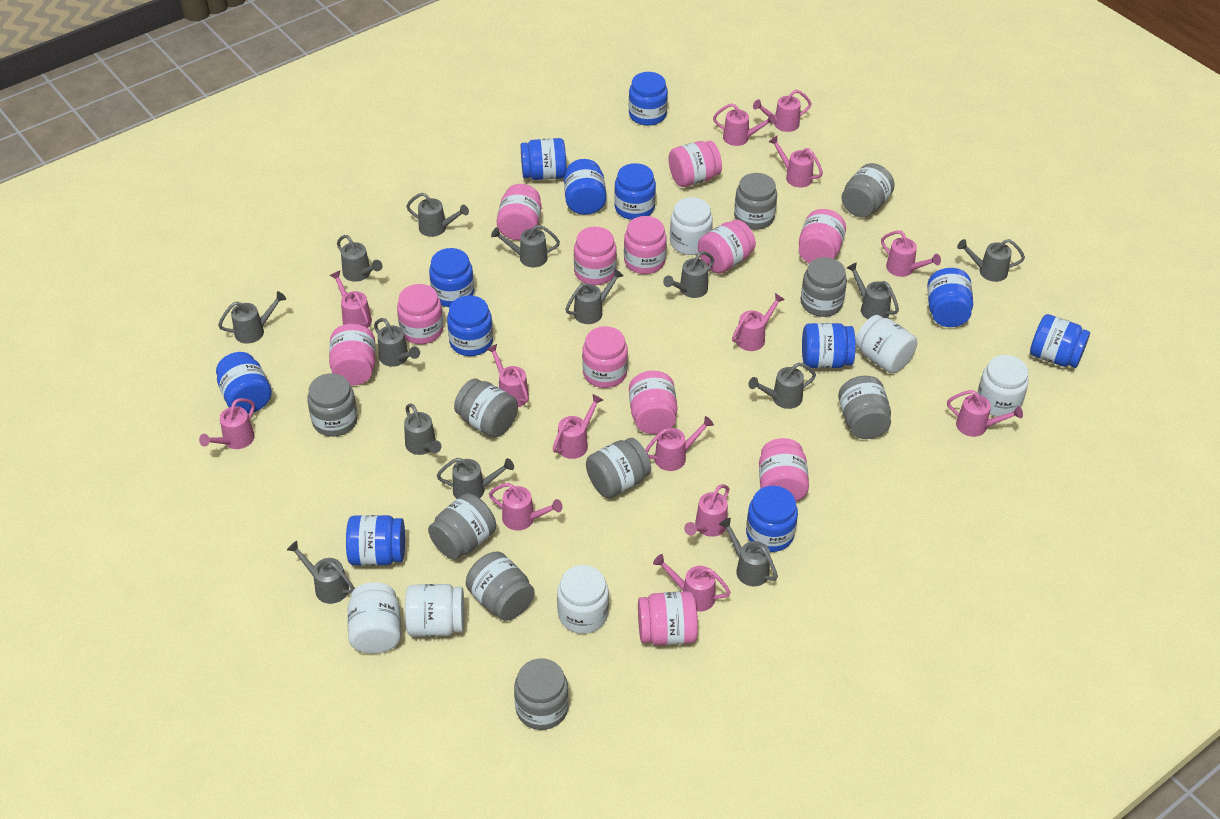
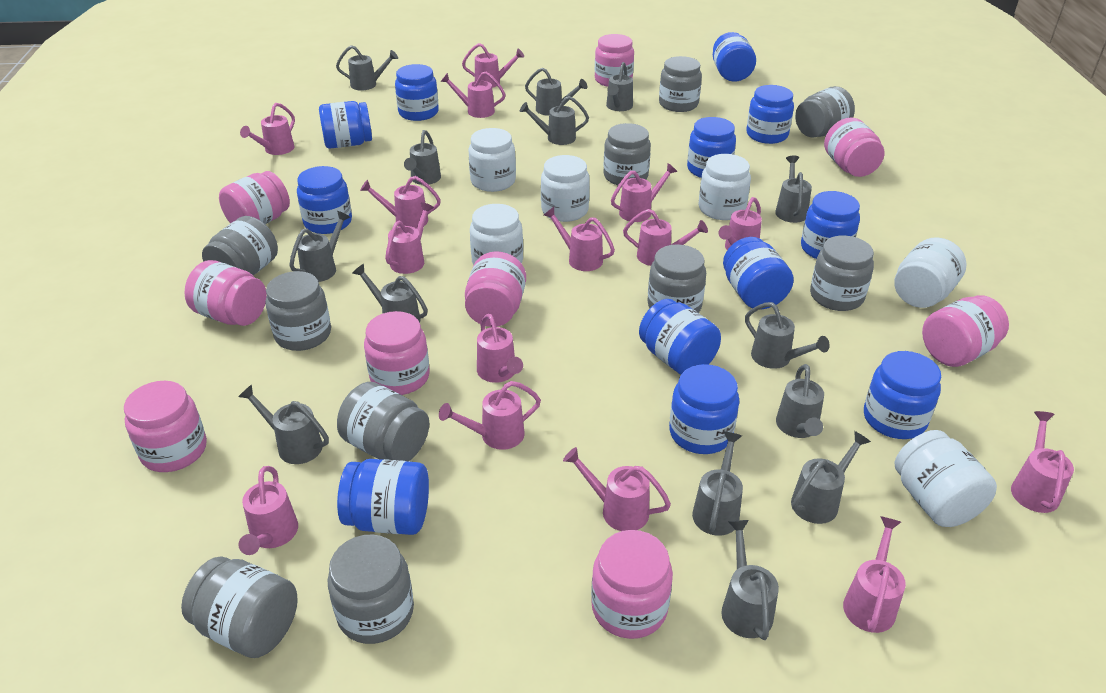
pink jar: 12 -> 9
pink watering can: 14 -> 15

